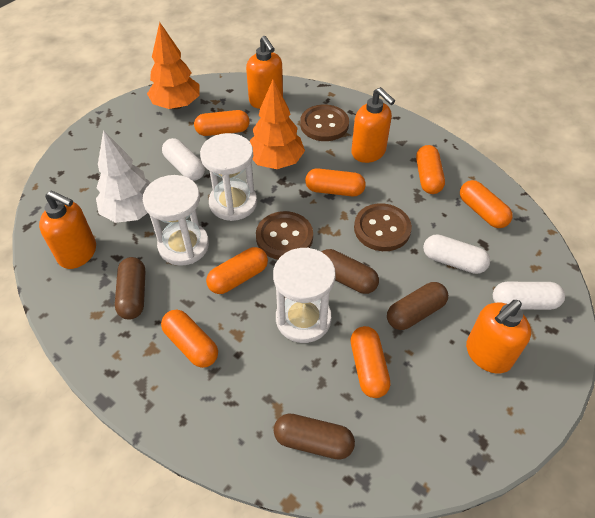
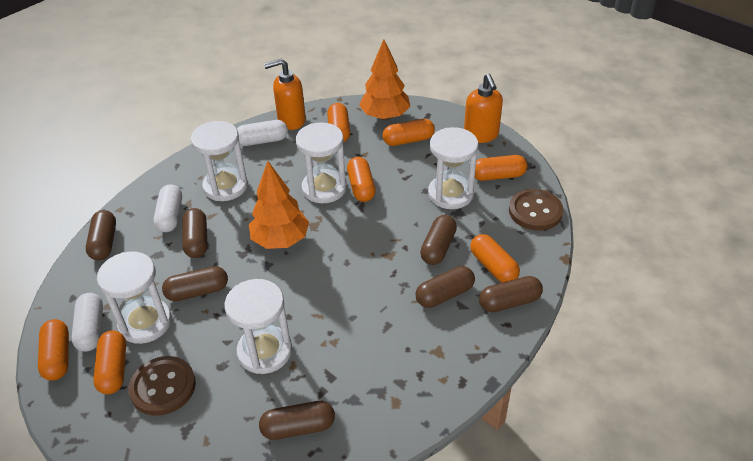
brown button: 3 -> 2
brown capsule: 4 -> 7
orange soap dispenser: 4 -> 2
white hourglass: 3 -> 5
white tree: 1 -> 0

